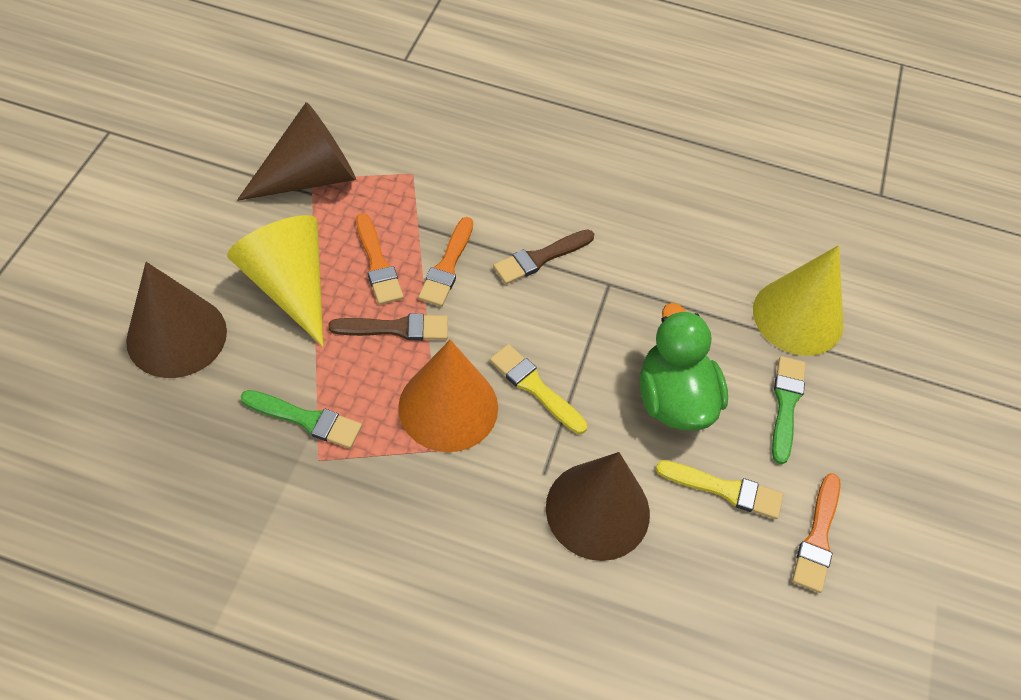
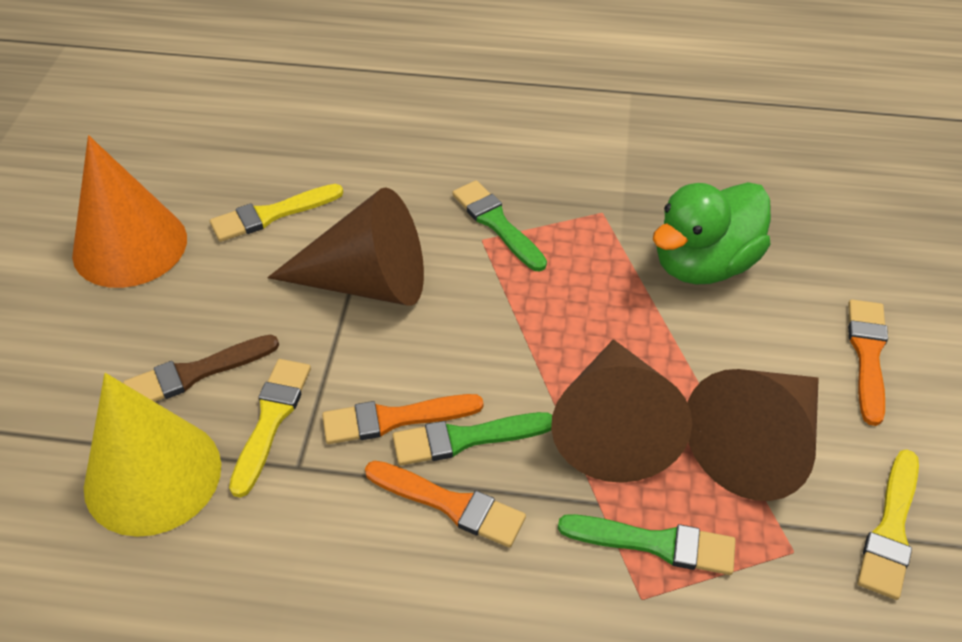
brown brush: 2 -> 1
green brush: 2 -> 3
yellow brush: 2 -> 3
yellow cone: 2 -> 1

